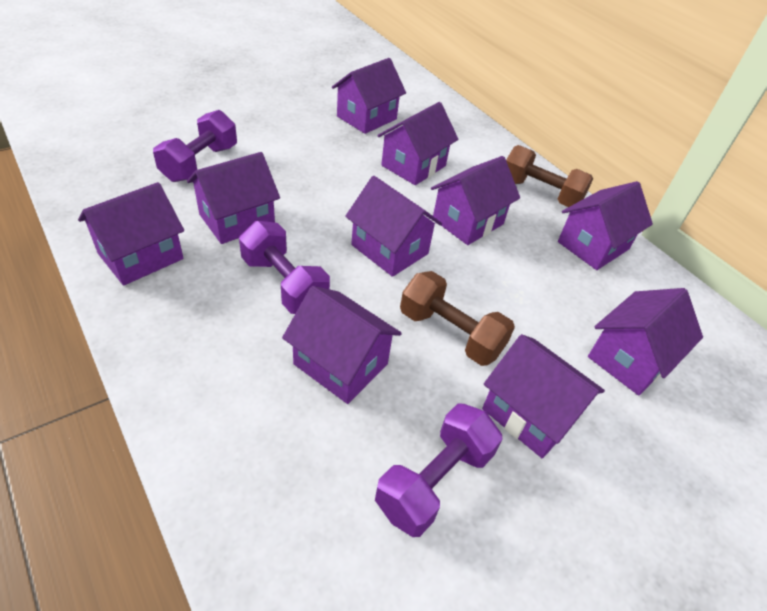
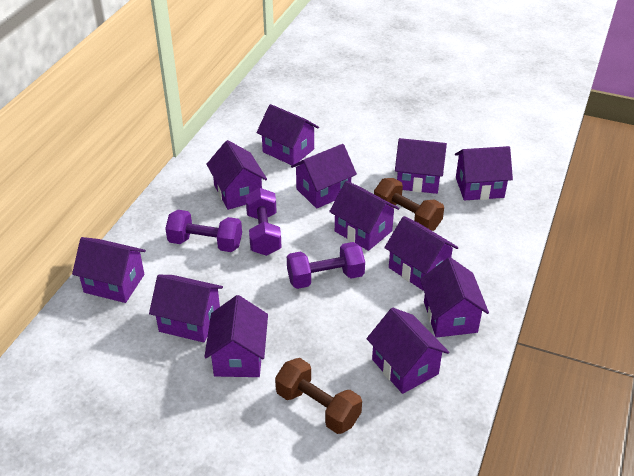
purple house: 10 -> 12

